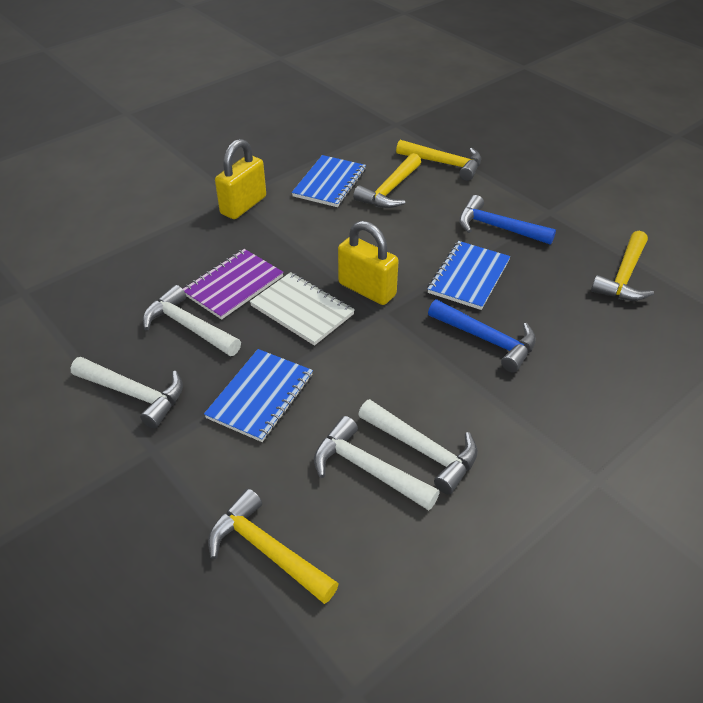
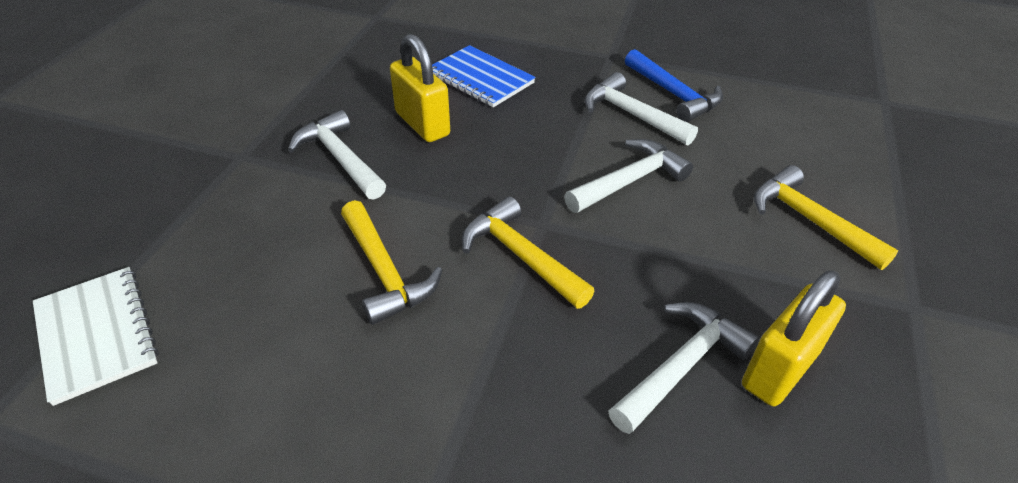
blue hammer: 2 -> 1
blue notebook: 3 -> 1
purple notebook: 1 -> 0
yellow hammer: 4 -> 3

